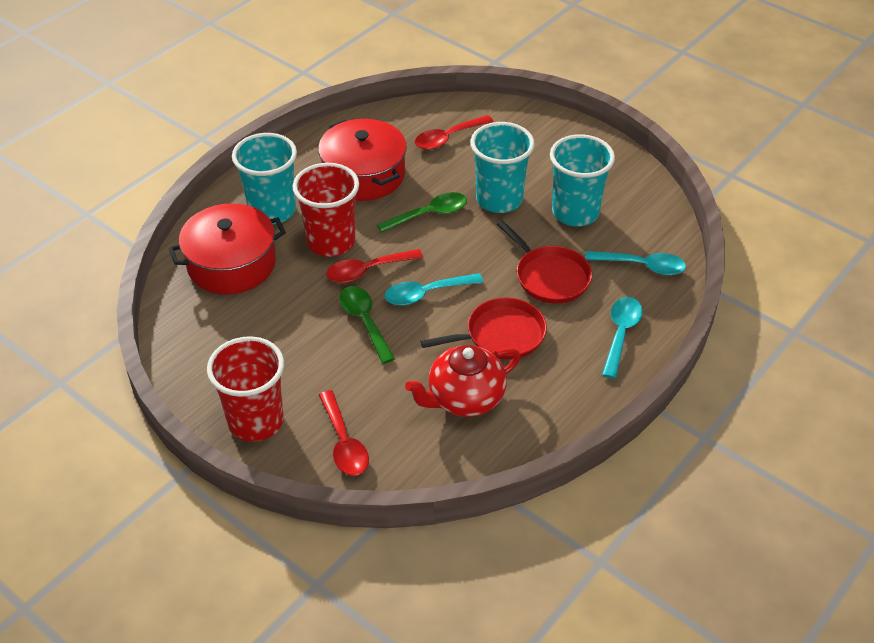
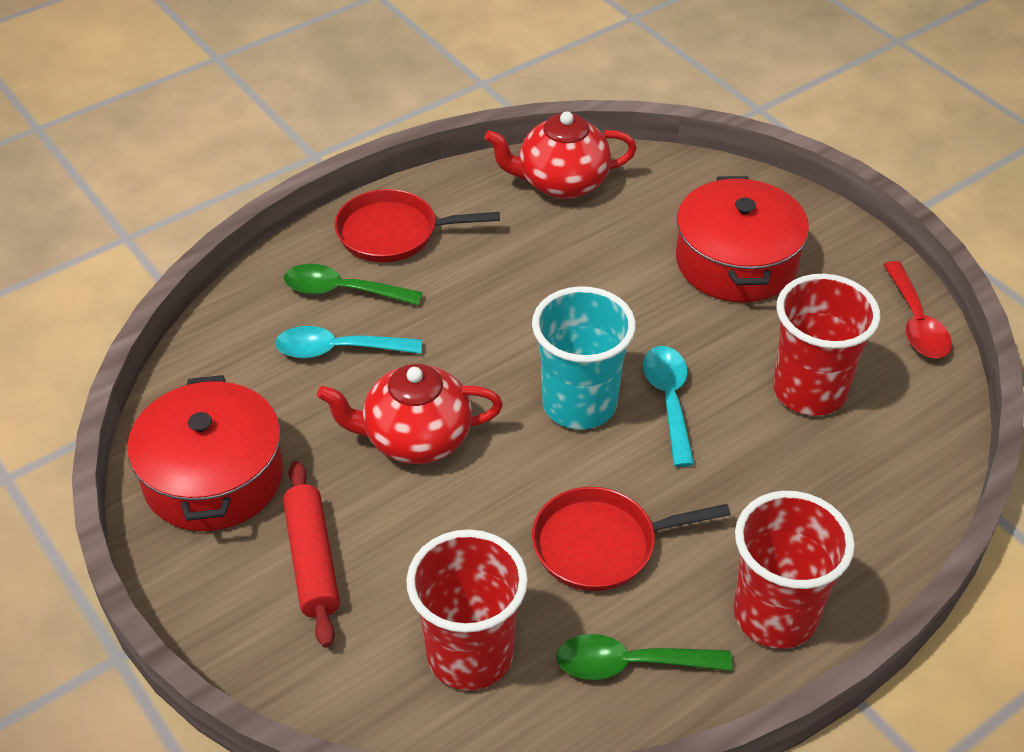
red cup: 2 -> 3
red rolling pin: 0 -> 1
red spoon: 3 -> 1
red teapot: 1 -> 2
turquoise cup: 3 -> 1
turquoise spoon: 3 -> 2

